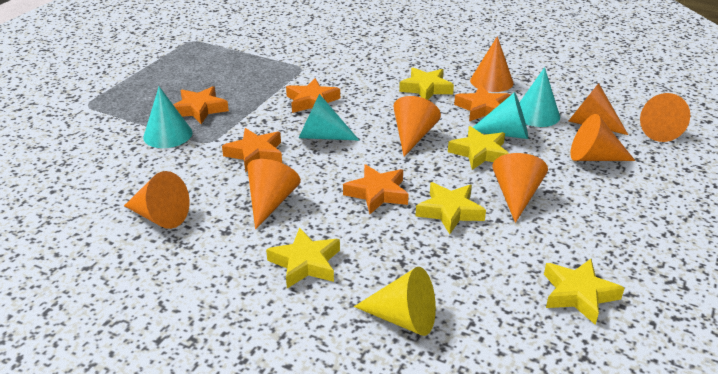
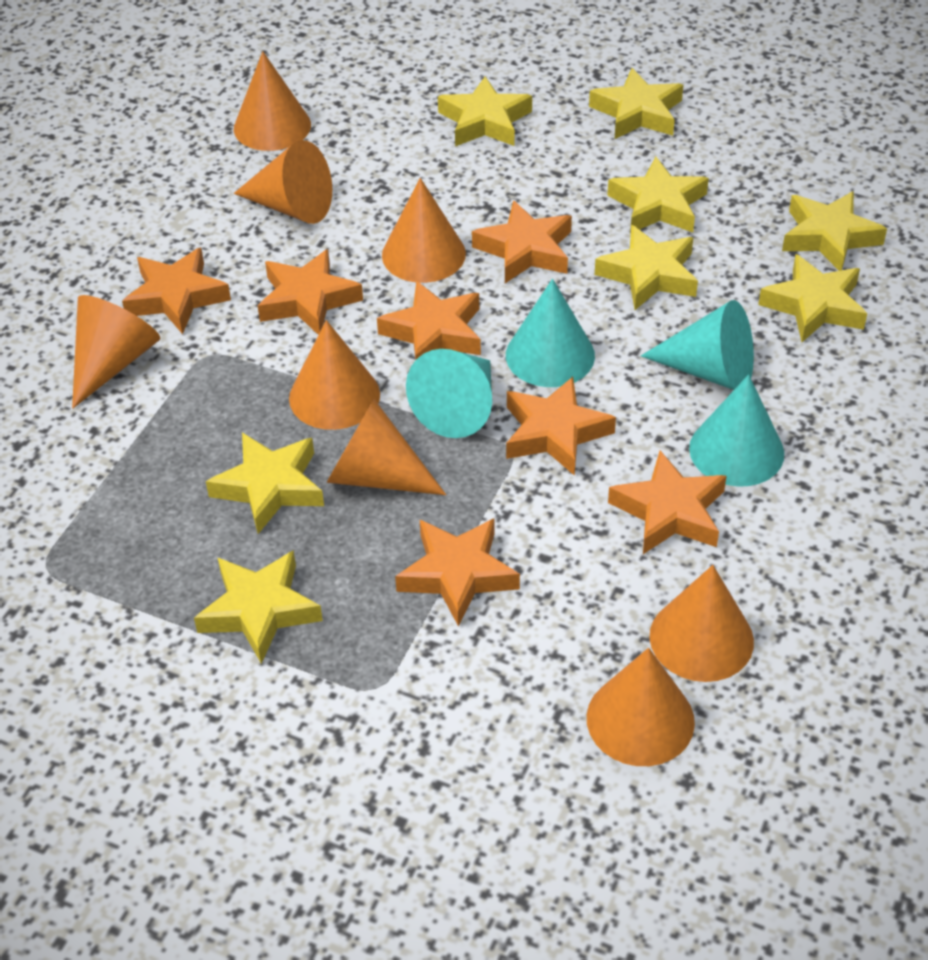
orange star: 5 -> 7
yellow cone: 1 -> 0
yellow star: 5 -> 8

